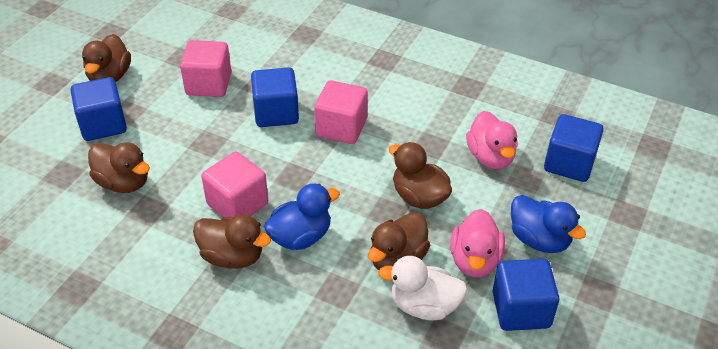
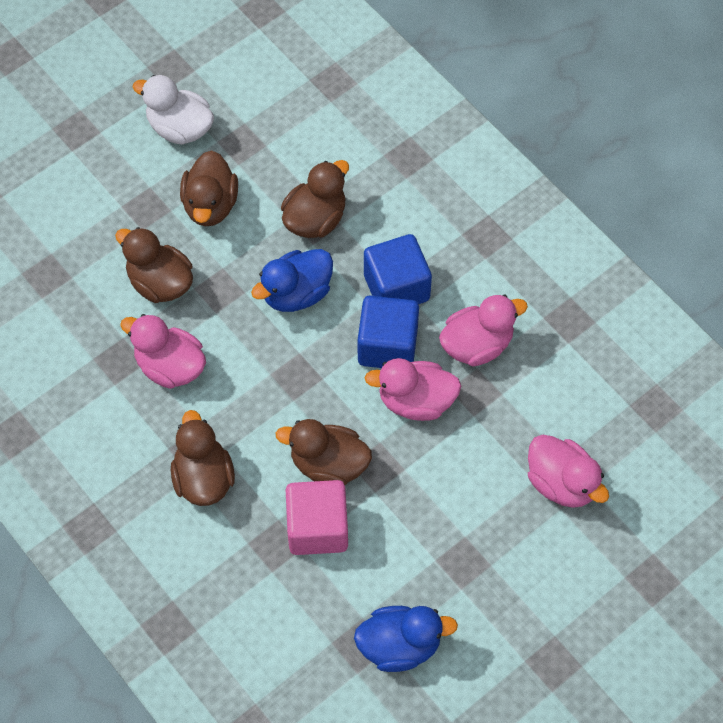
blue cube: 4 -> 2
pink cube: 3 -> 1
pink duck: 2 -> 4

